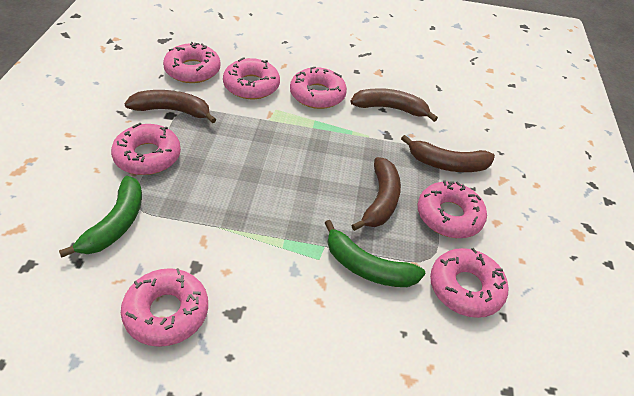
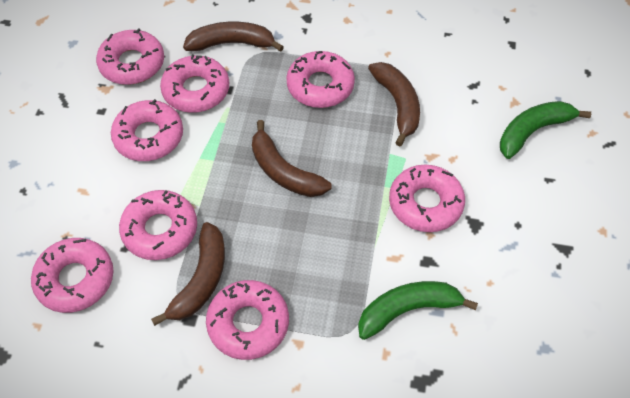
pink donut: 7 -> 8

